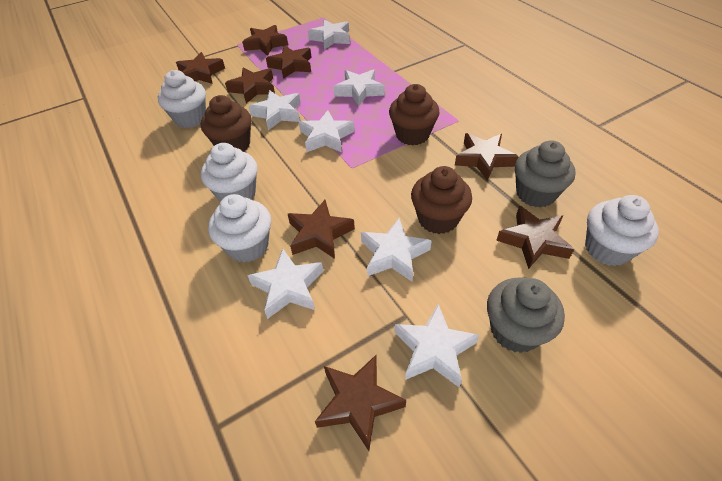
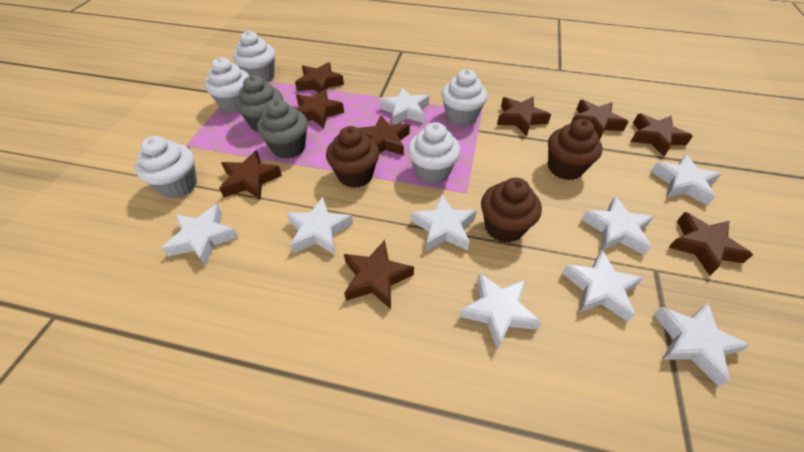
brown star: 8 -> 9
white cupcake: 4 -> 5
white star: 7 -> 9

